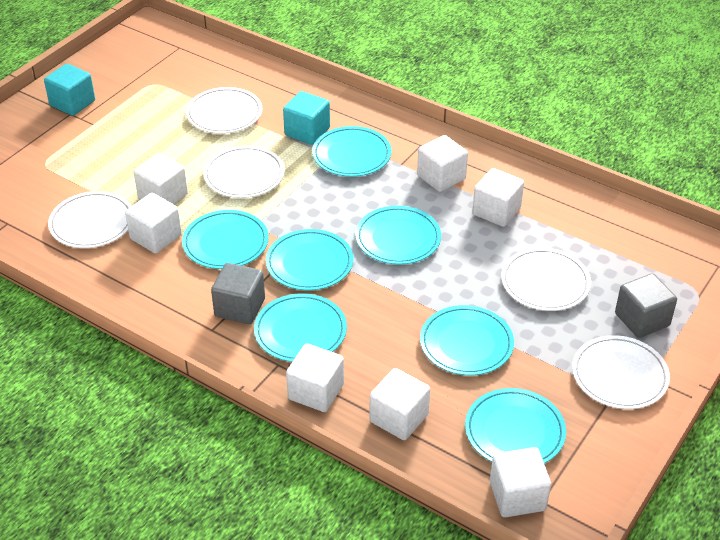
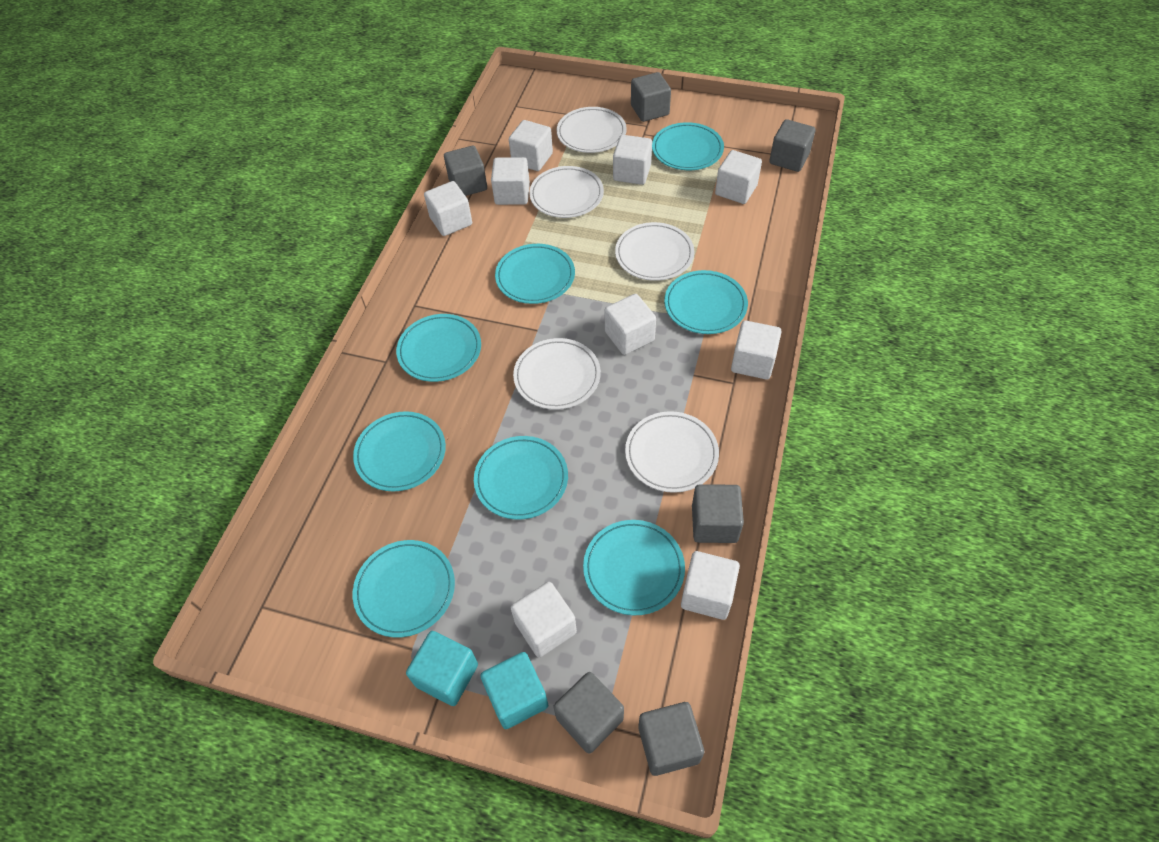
grey cube: 2 -> 6
turquoise plate: 7 -> 8
white cube: 7 -> 9

